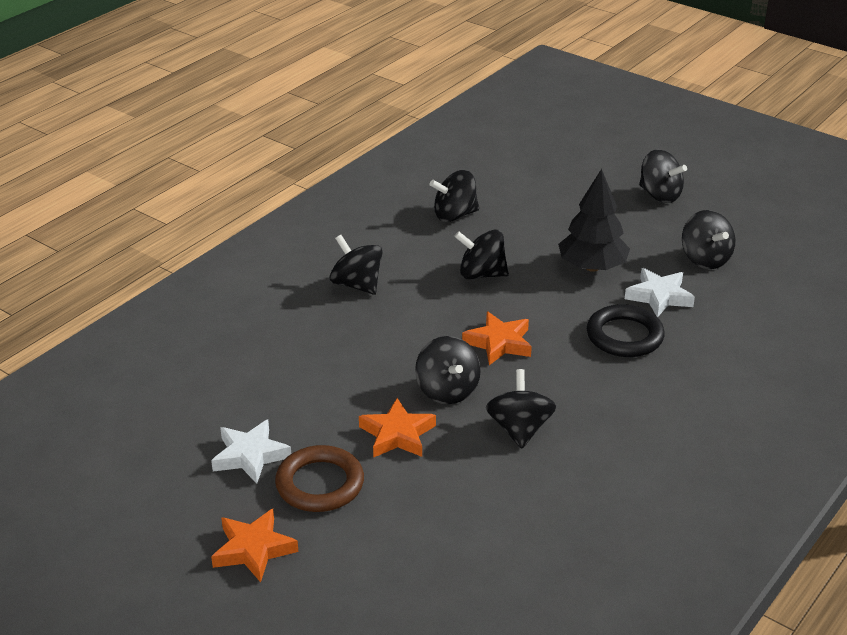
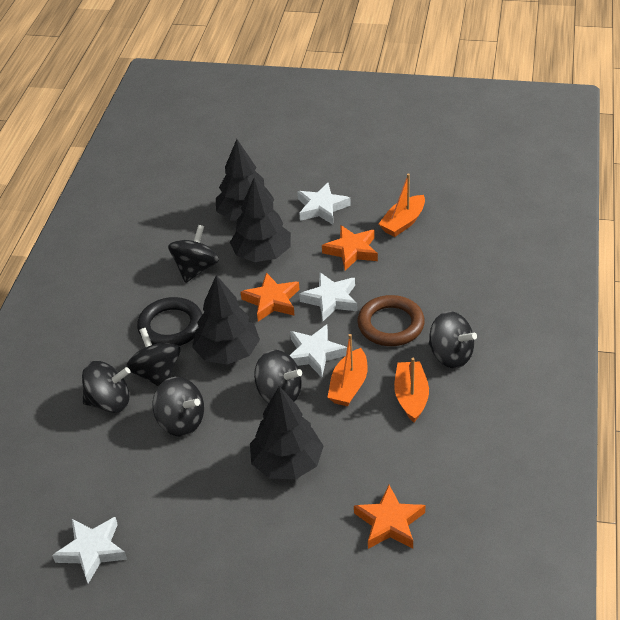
black spinning top: 7 -> 6
black tree: 1 -> 4
orange boat: 0 -> 3
white star: 2 -> 4

